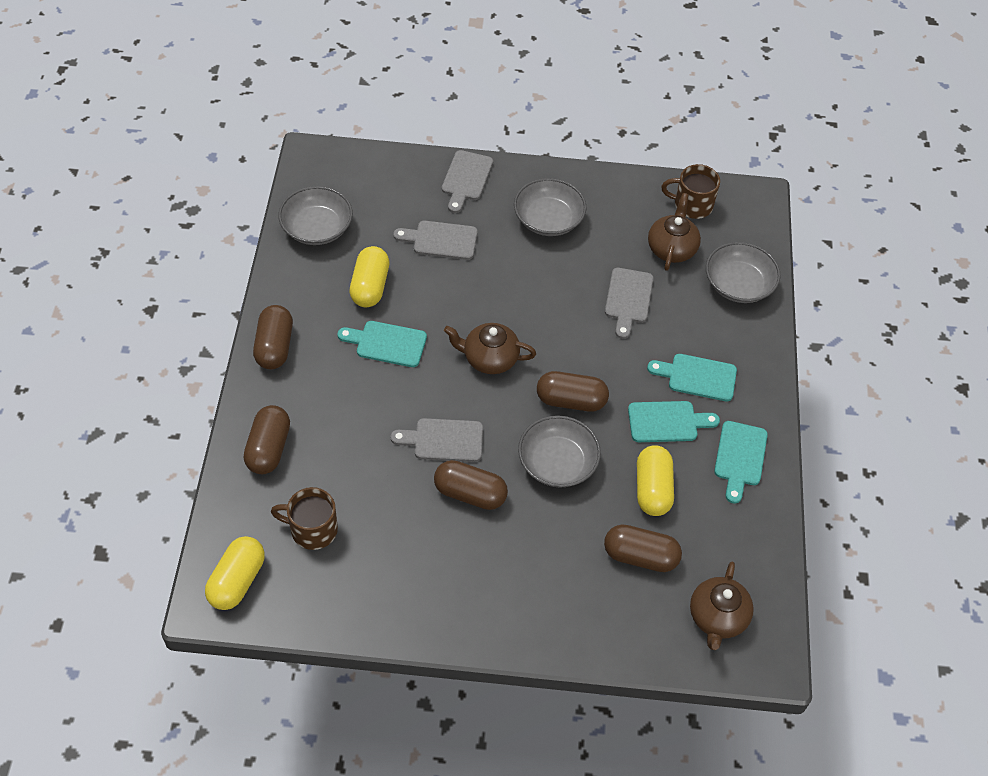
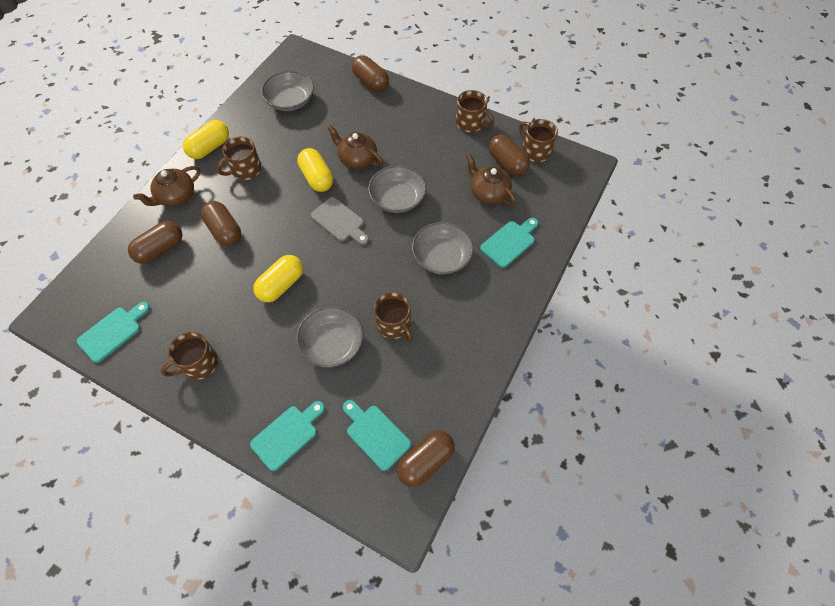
brown mug: 2 -> 5
grey cutting board: 4 -> 1

